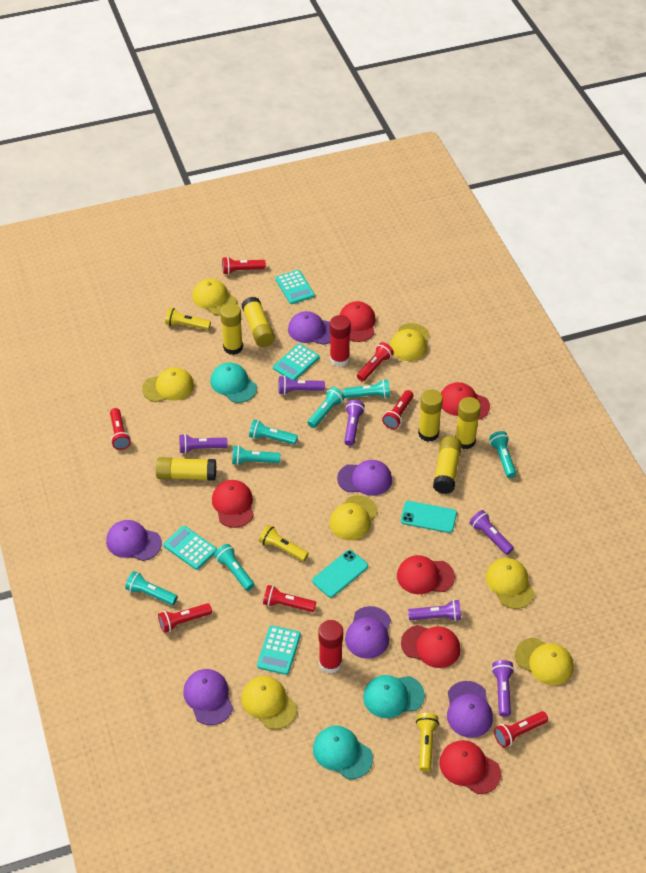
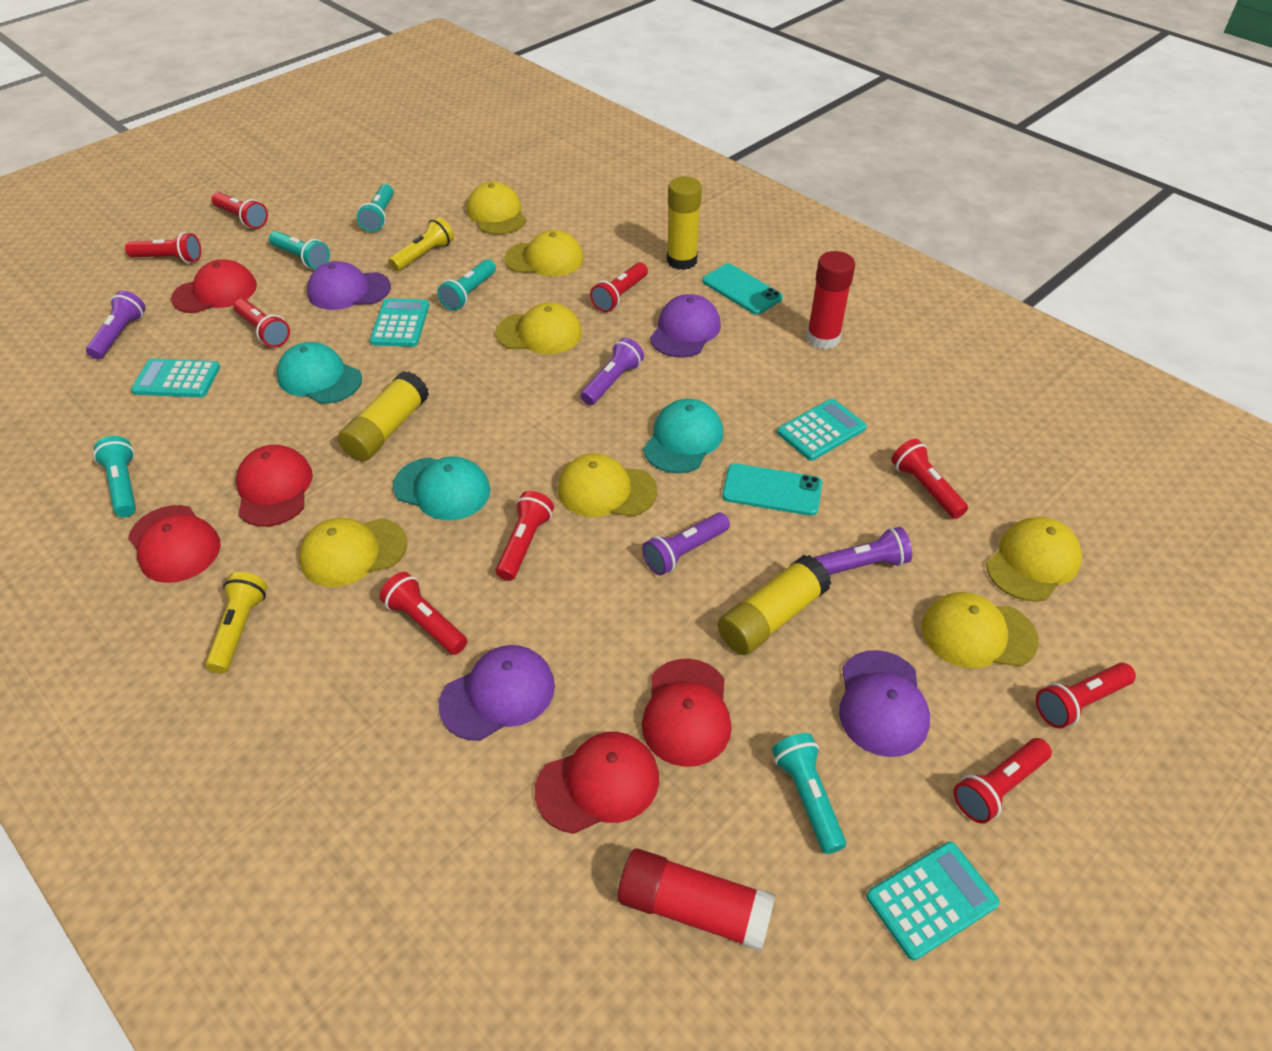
purple cap: 6 -> 4
purple flashlight: 6 -> 4
red cap: 6 -> 5
red flashlight: 7 -> 9
turquoise flashlight: 7 -> 5
yellow flashlight: 3 -> 2
yellow glue stick: 6 -> 3

